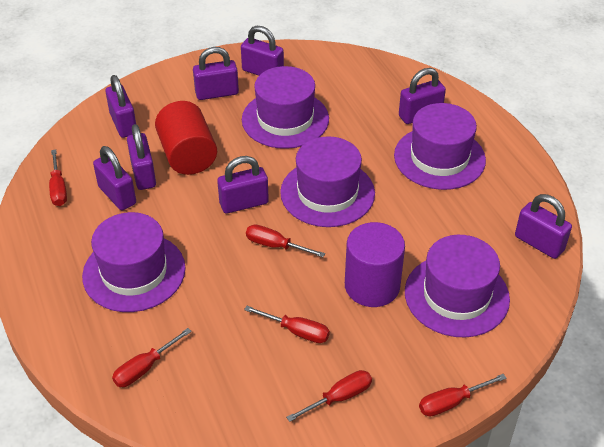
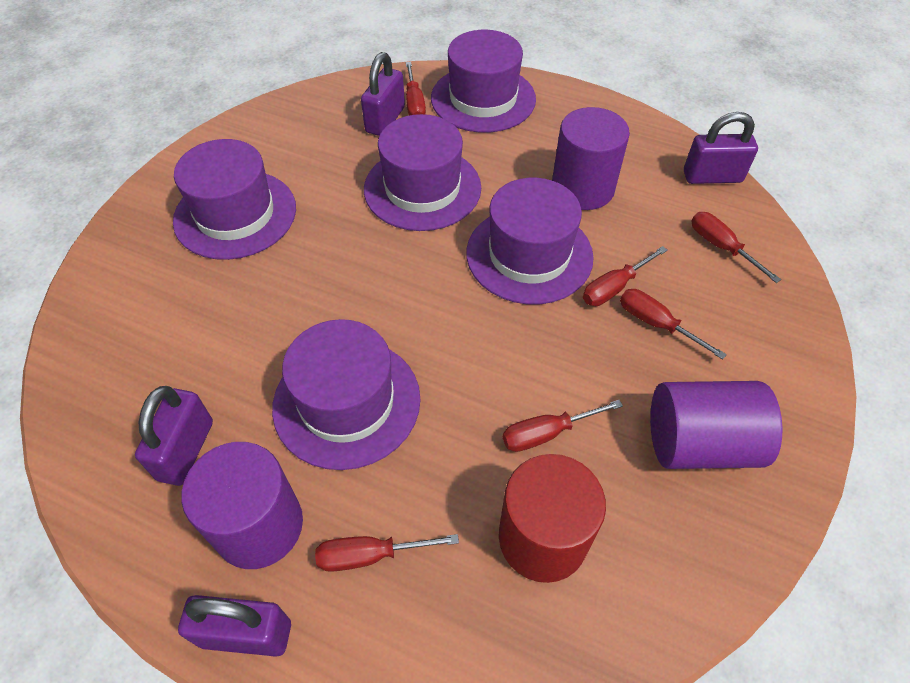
purple cylinder: 1 -> 3
purple padlock: 8 -> 4

